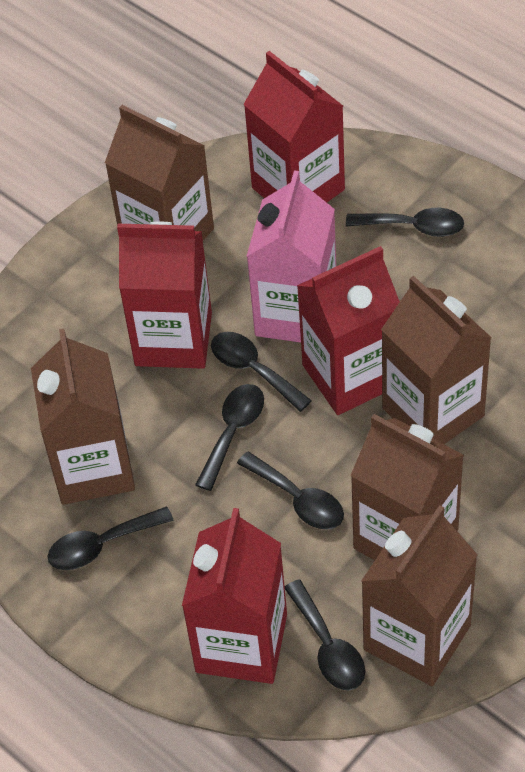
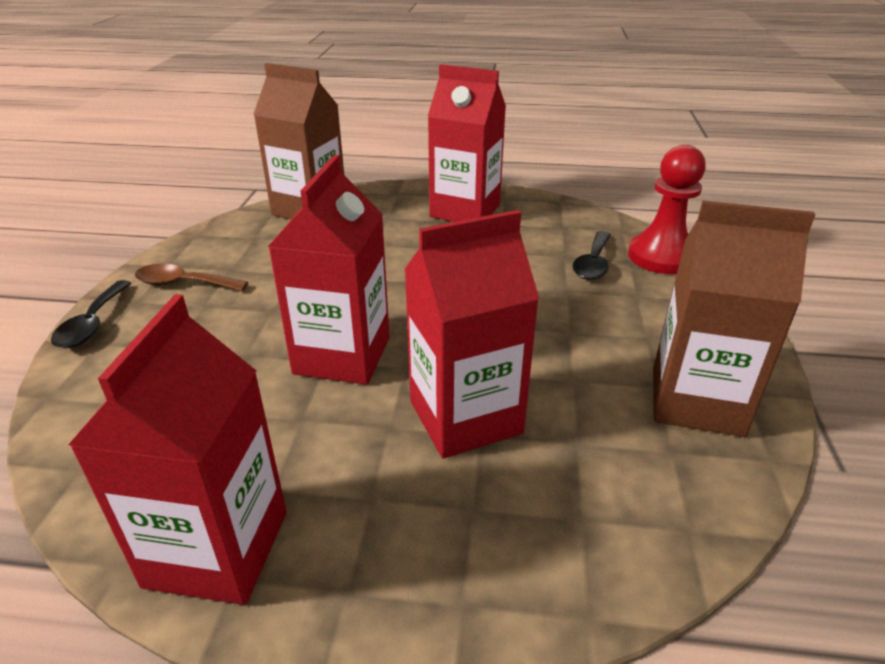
black spoon: 6 -> 2
brown carton: 5 -> 2
brown spoon: 0 -> 1
pink carton: 1 -> 0
red pawn: 0 -> 1

